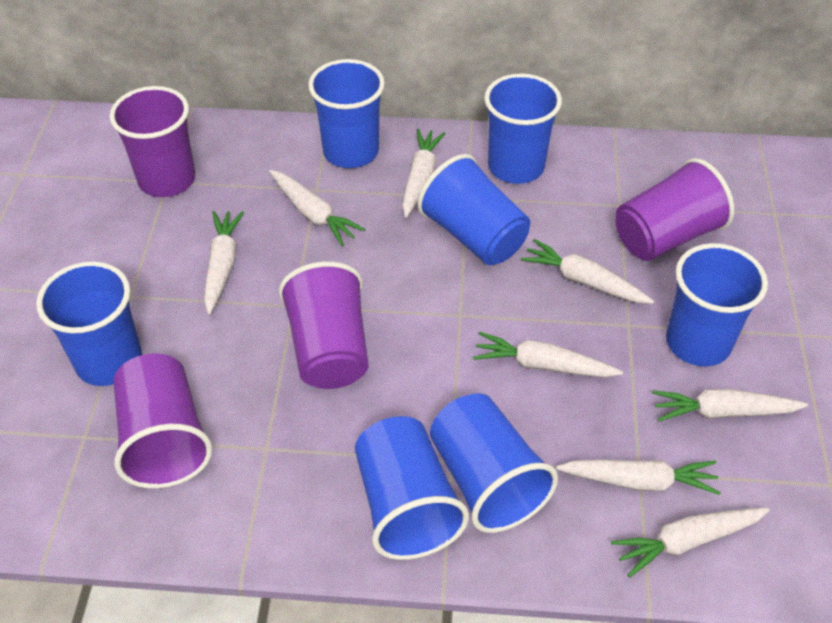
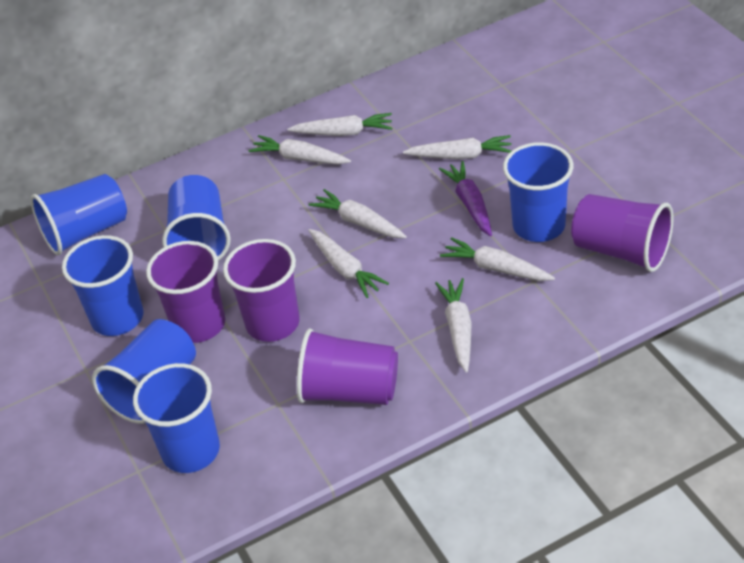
blue cup: 7 -> 6
purple carrot: 0 -> 1
white carrot: 8 -> 7

